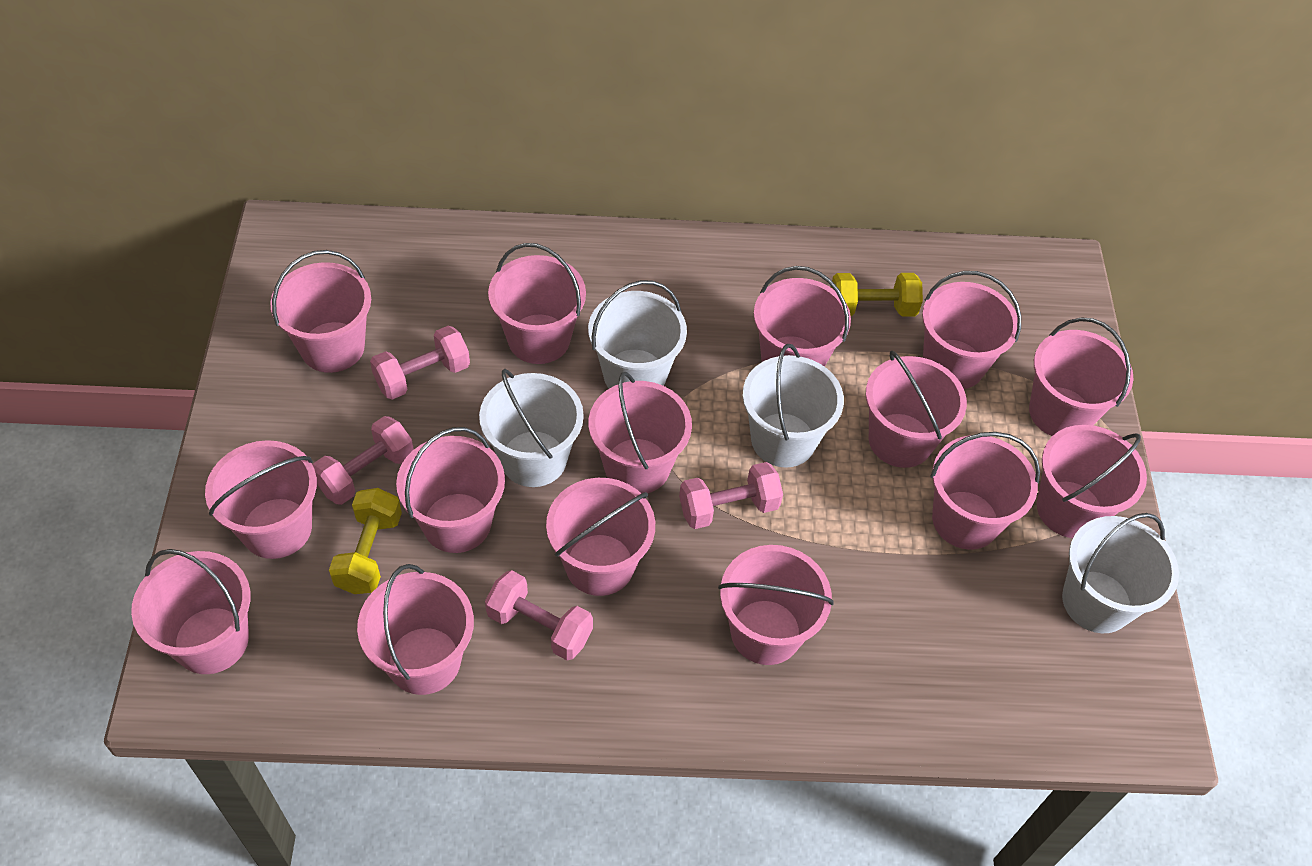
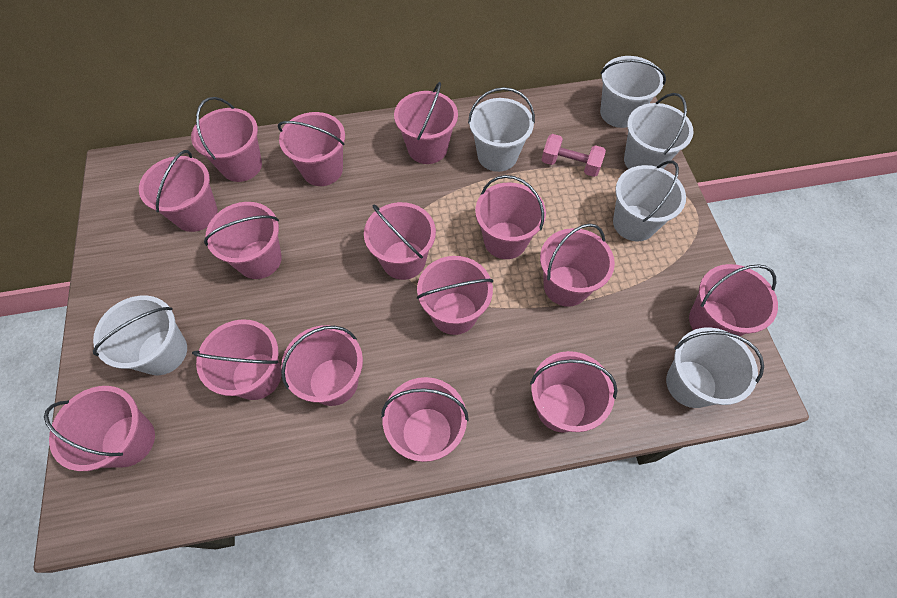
pink dumbbell: 4 -> 1
white bucket: 4 -> 6
yellow dumbbell: 2 -> 0

